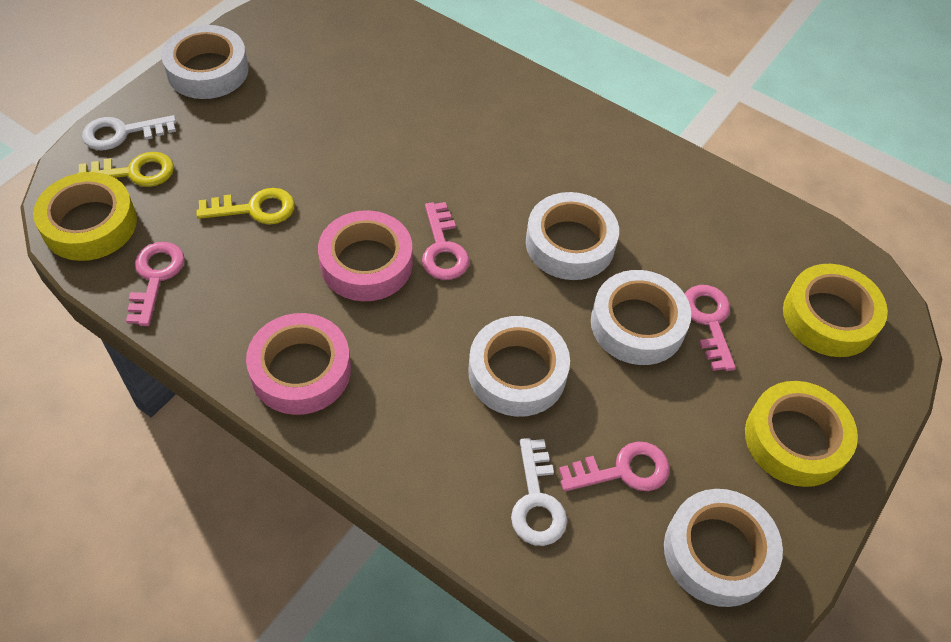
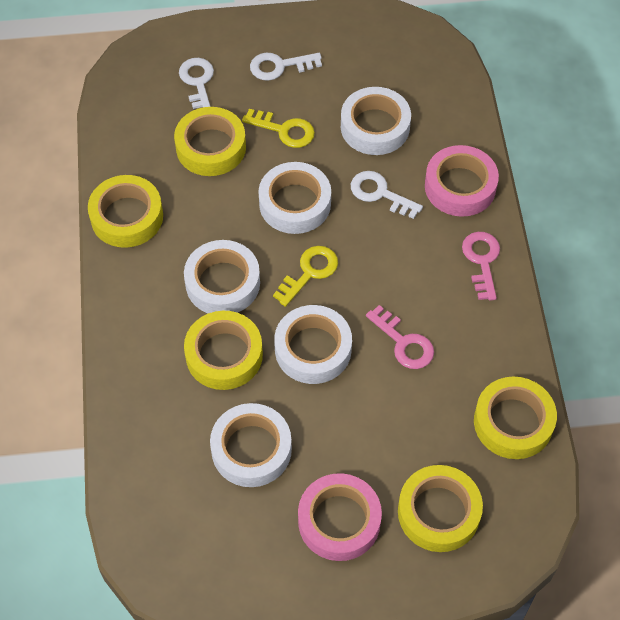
pink key: 4 -> 2
white key: 2 -> 3
yellow tape: 3 -> 5

